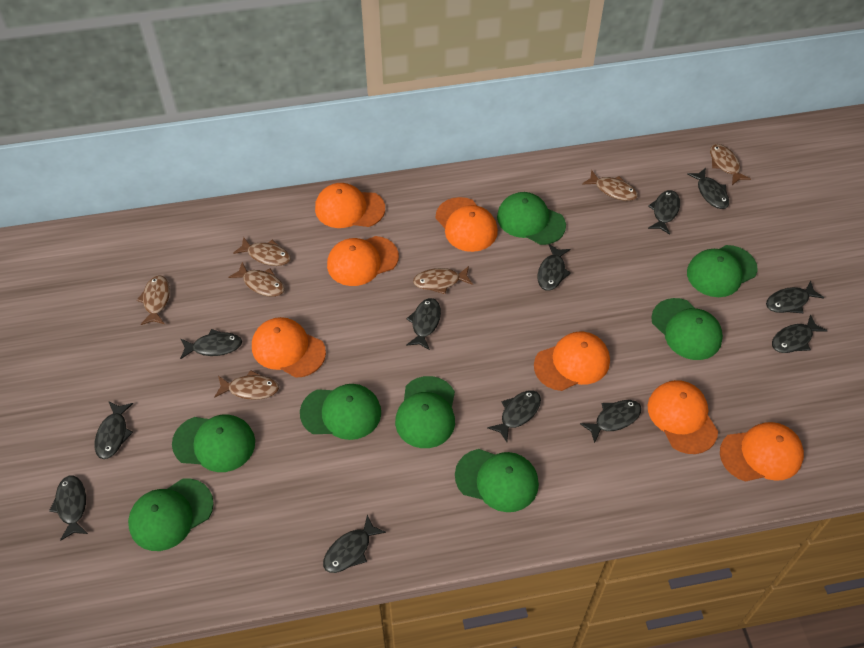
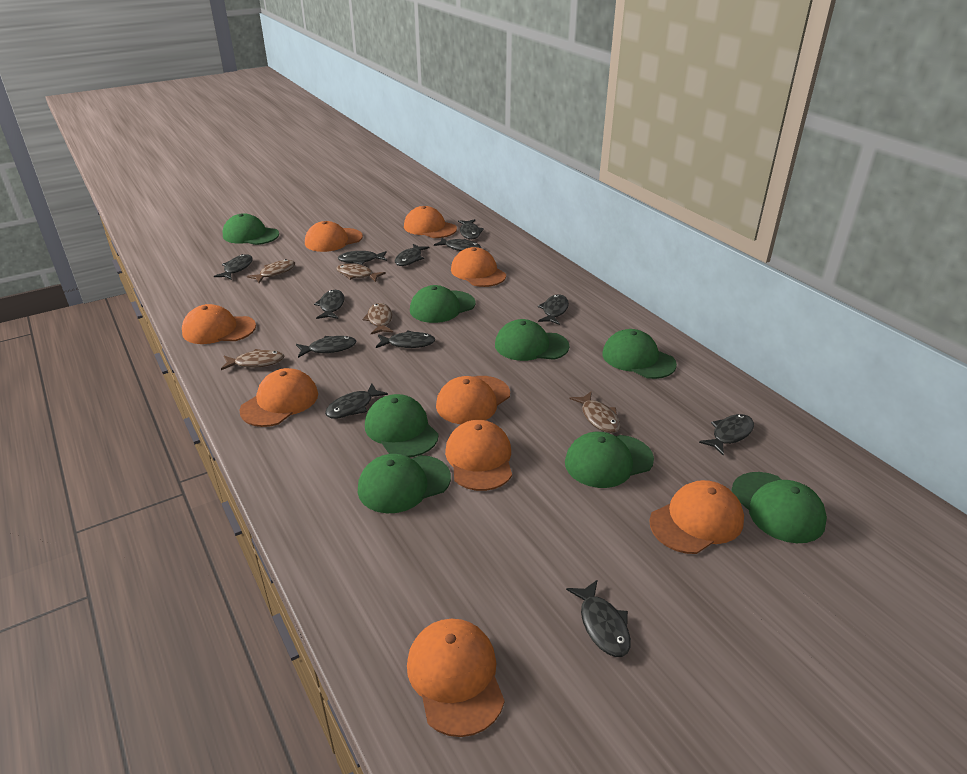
brown fish: 7 -> 5
orange cap: 7 -> 9

